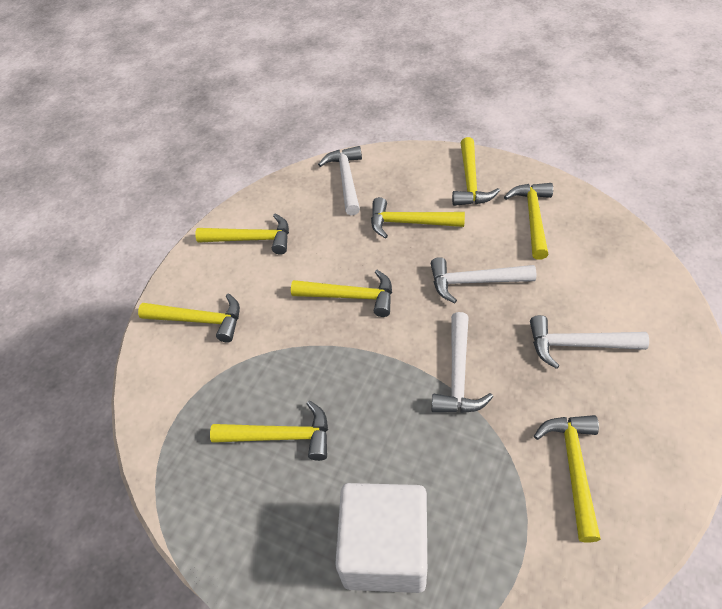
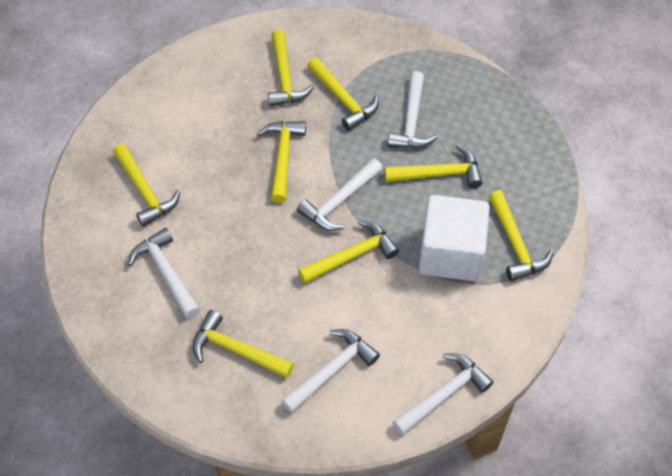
white hammer: 4 -> 5

